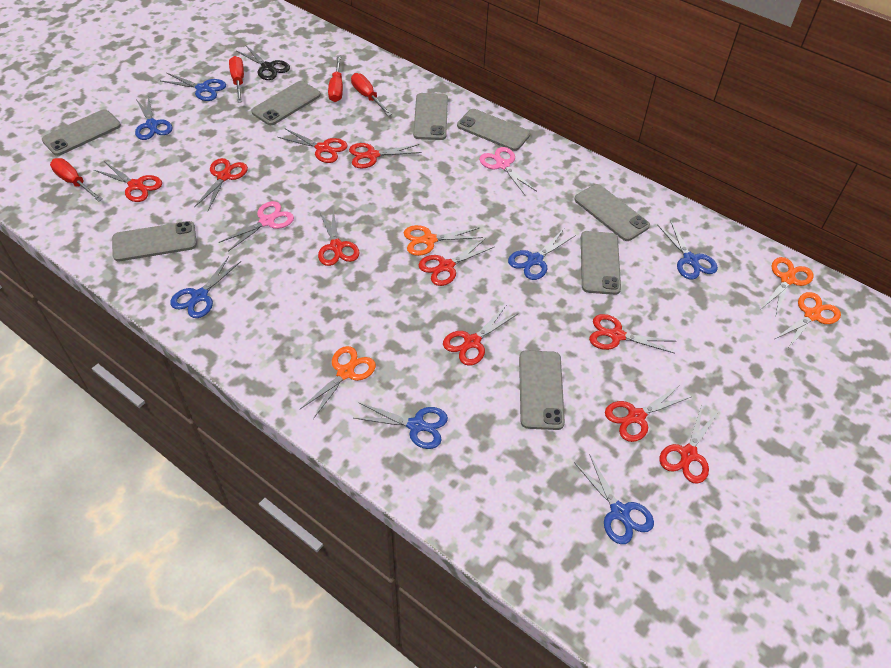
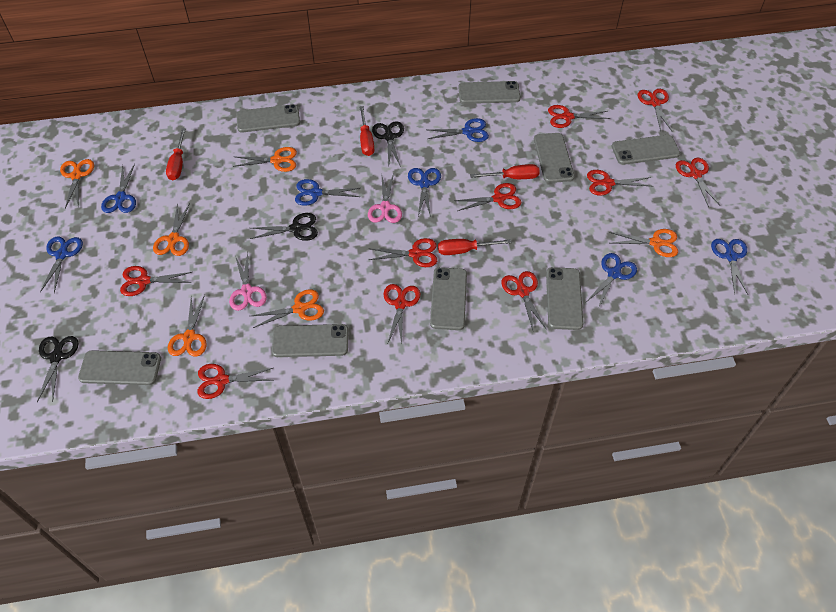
black scissors: 1 -> 3
orange scissors: 4 -> 6

